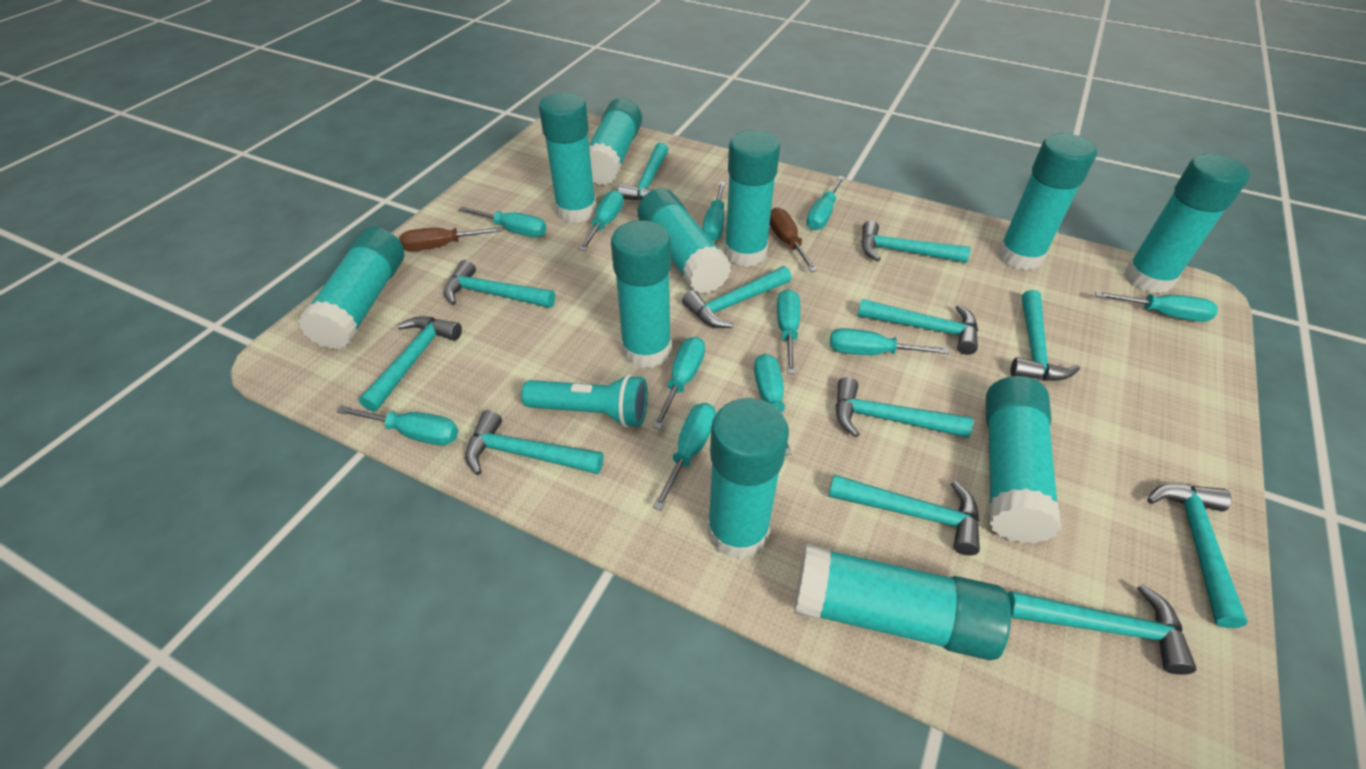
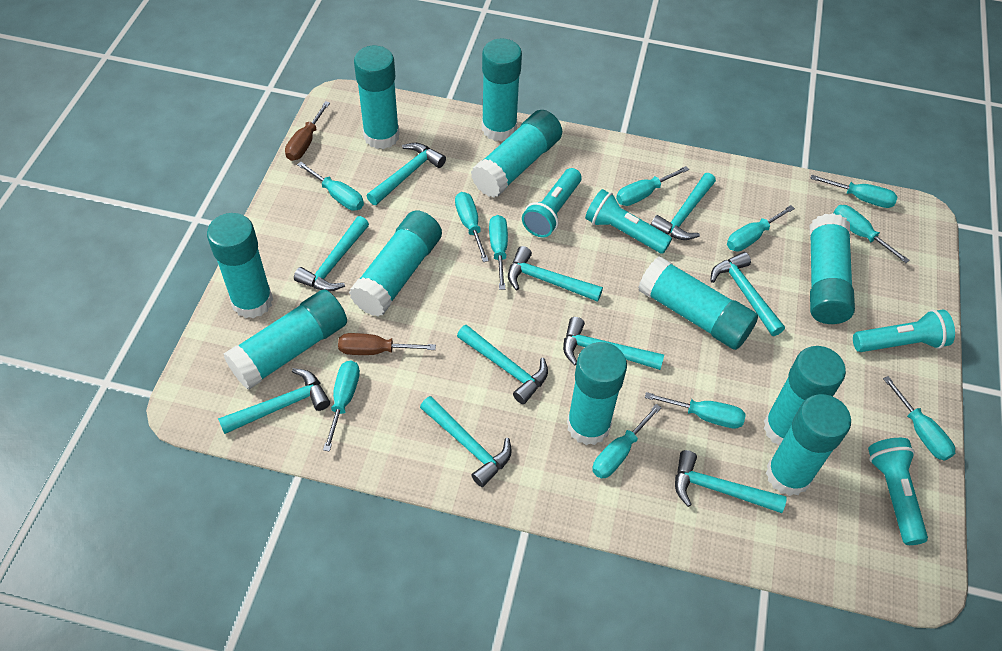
turquoise flashlight: 1 -> 4
turquoise hammer: 12 -> 10

